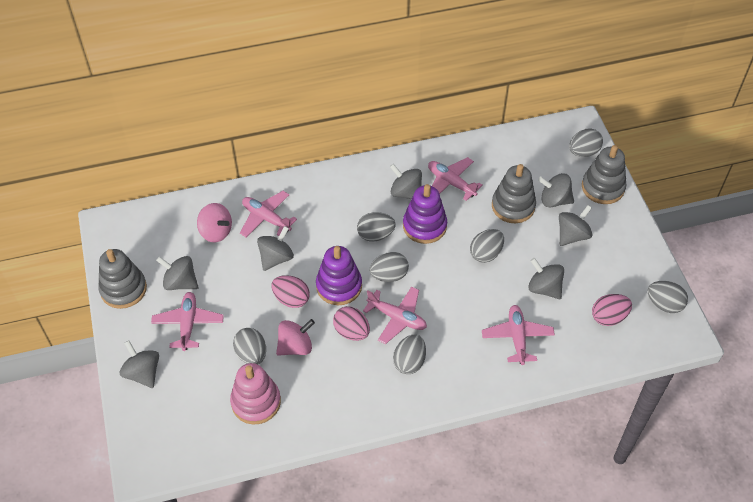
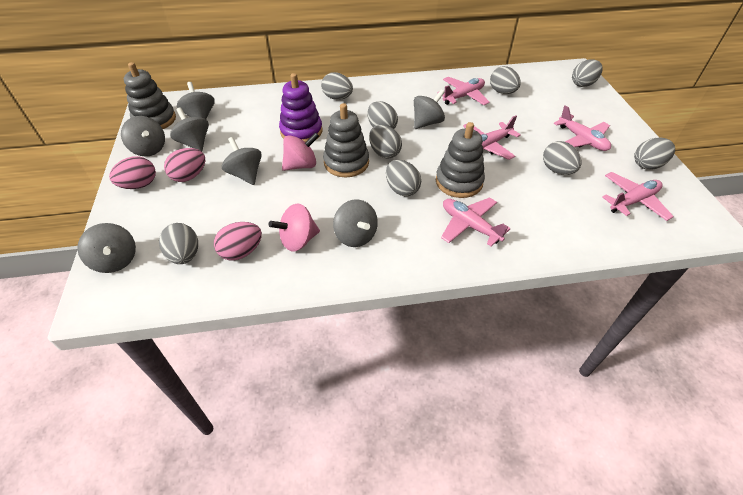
grey egg: 7 -> 9
pink stacking toy: 1 -> 0
purple stacking toy: 2 -> 1

